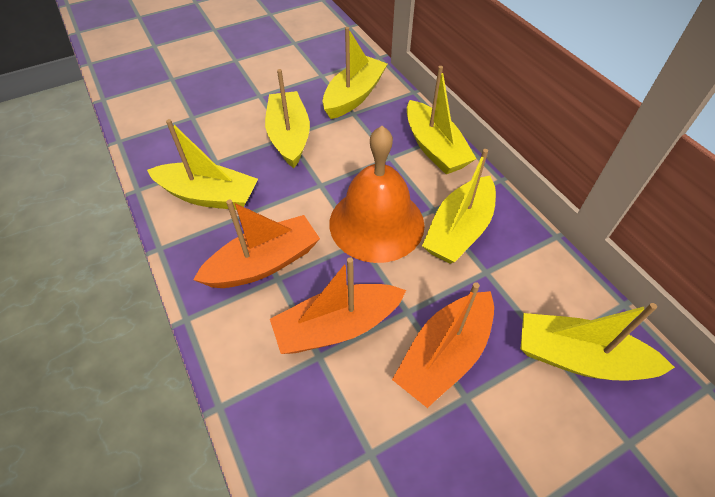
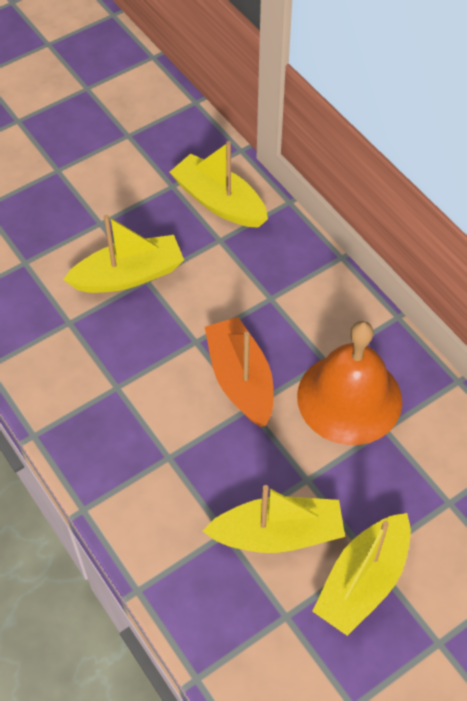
orange boat: 3 -> 1
yellow boat: 6 -> 4

